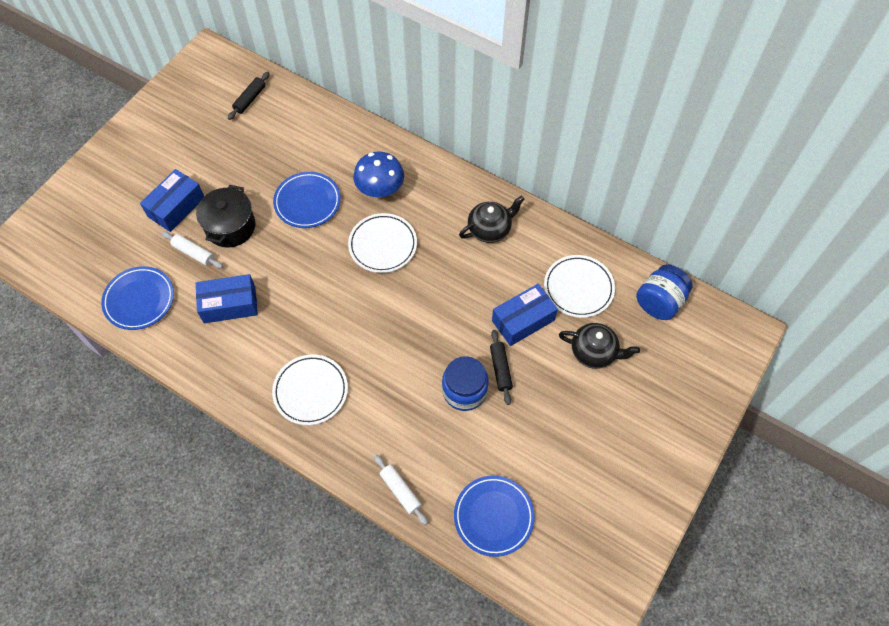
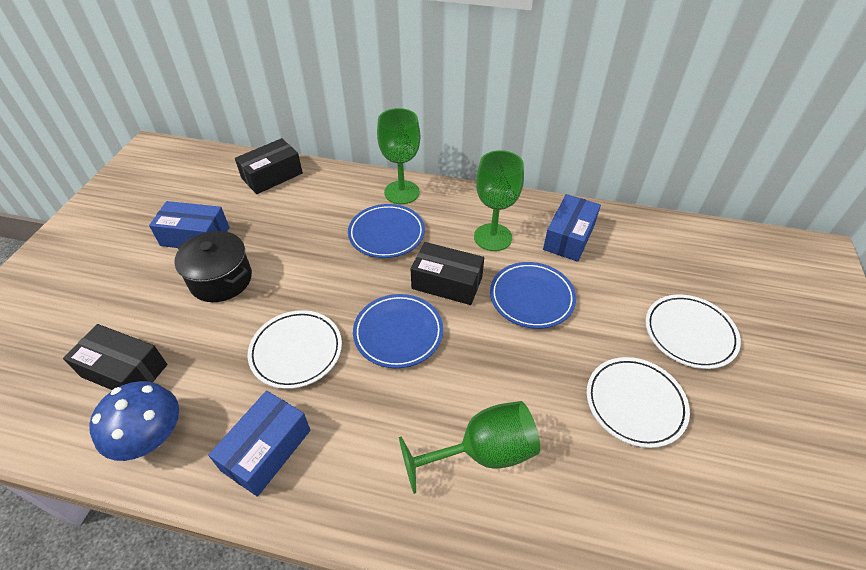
black box: 0 -> 3
black rolling pin: 2 -> 0
black teapot: 2 -> 0
blue jar: 2 -> 0
green goblet: 0 -> 3
white rolling pin: 2 -> 0

